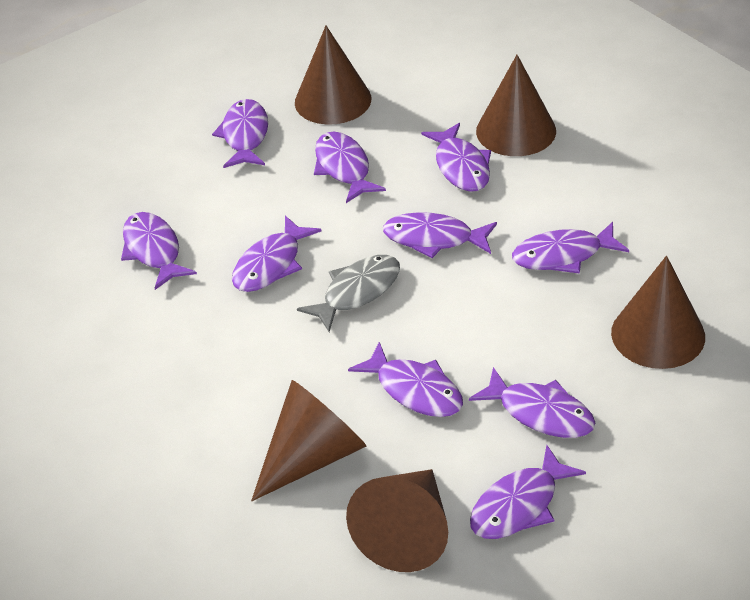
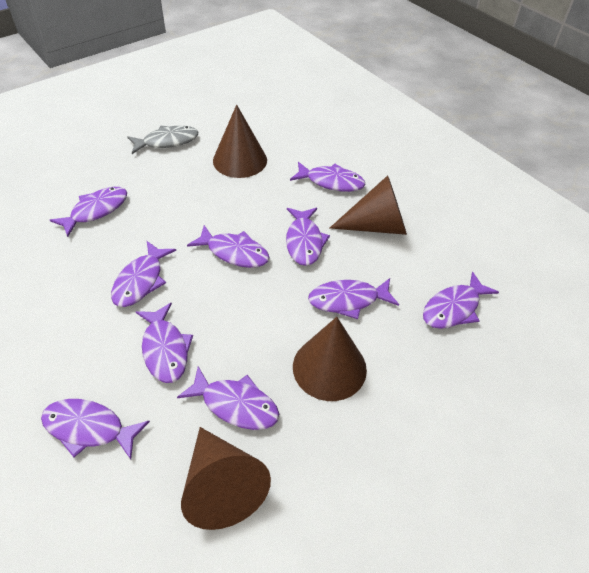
brown cone: 5 -> 4

